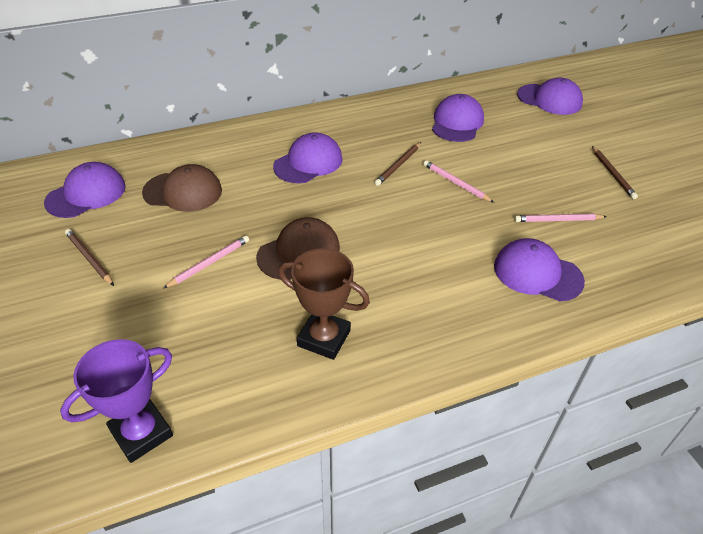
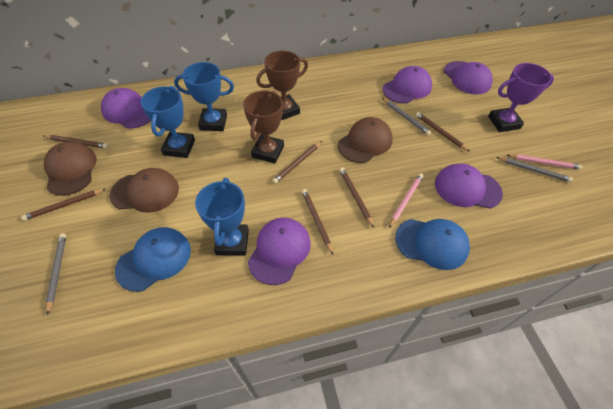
blue cap: 0 -> 2
blue trophy: 0 -> 3
brown cap: 2 -> 3
brown pencil: 3 -> 6
brown trophy: 1 -> 2
grey pencil: 0 -> 3
pink pencil: 3 -> 2

